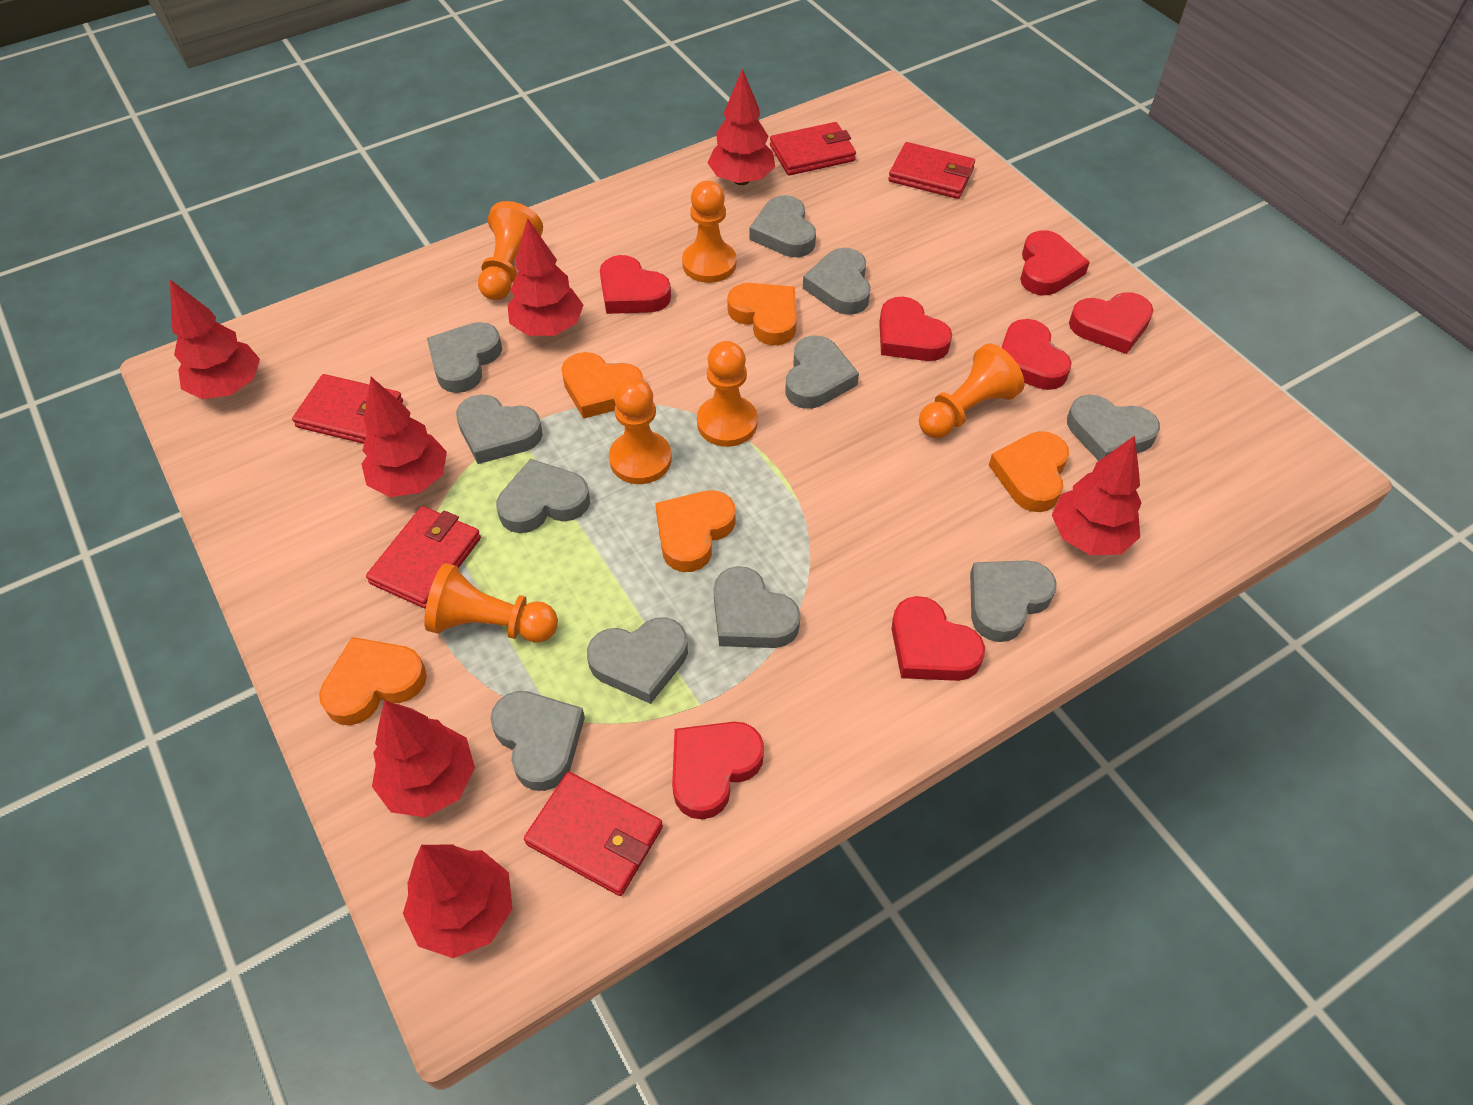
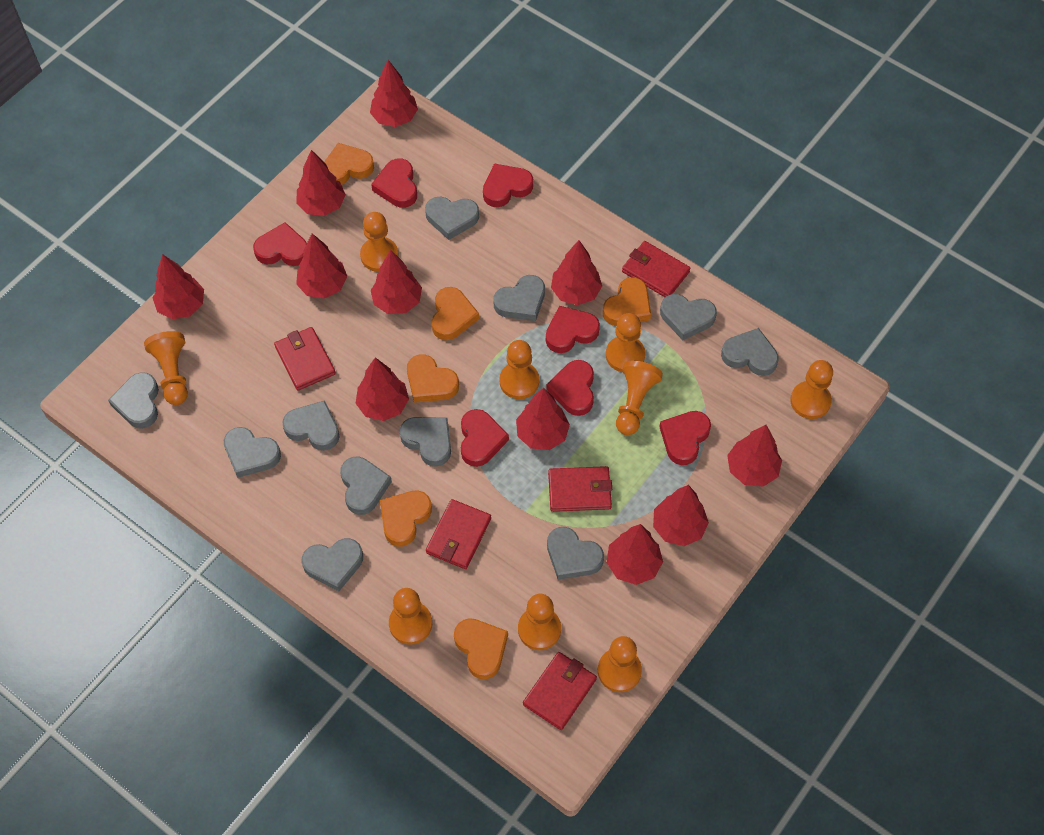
orange heart: 5 -> 6
orange pawn: 6 -> 9
red tree: 7 -> 11

